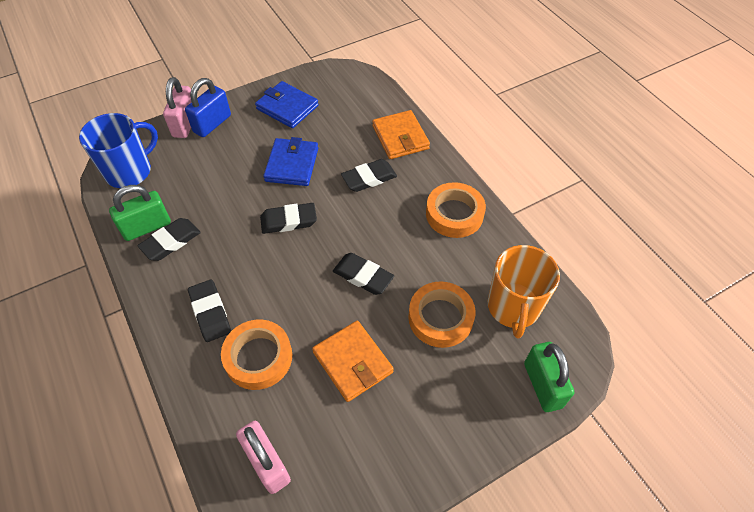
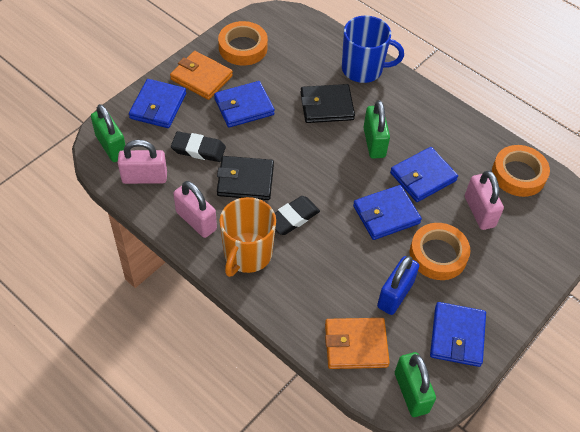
black eraser: 5 -> 2
black wallet: 0 -> 2
blue wallet: 2 -> 5
green padlock: 2 -> 3
pink padlock: 2 -> 3

